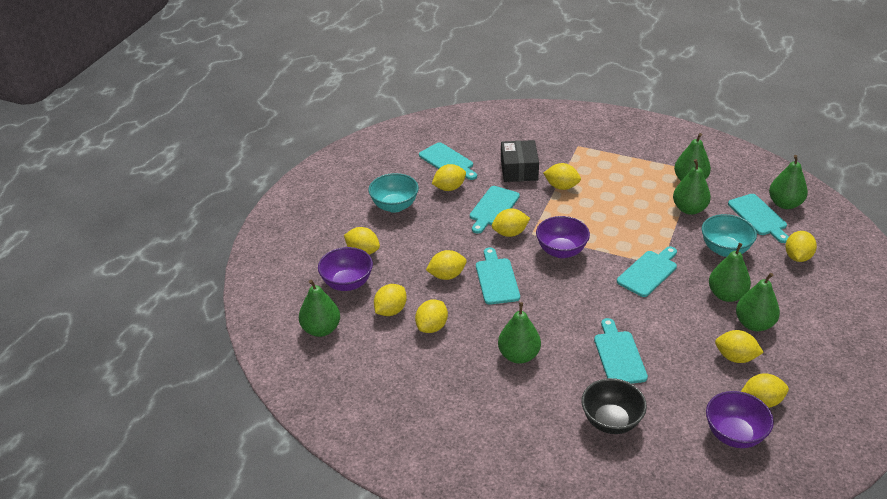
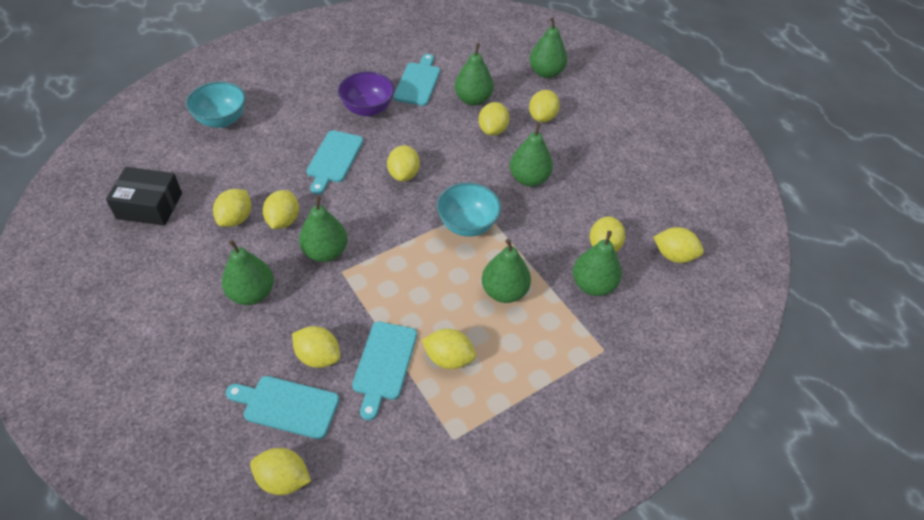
black bowl: 1 -> 0
purple bowl: 3 -> 1
turquoise cutting board: 6 -> 4

